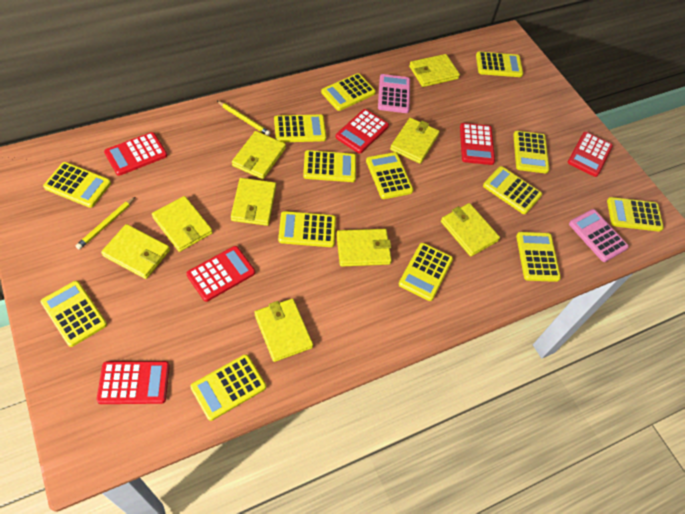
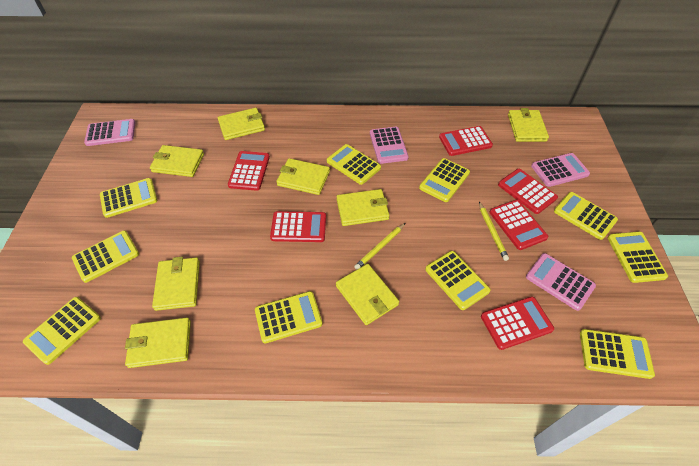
pink calculator: 2 -> 4
yellow calculator: 14 -> 10
yellow wallet: 9 -> 8

